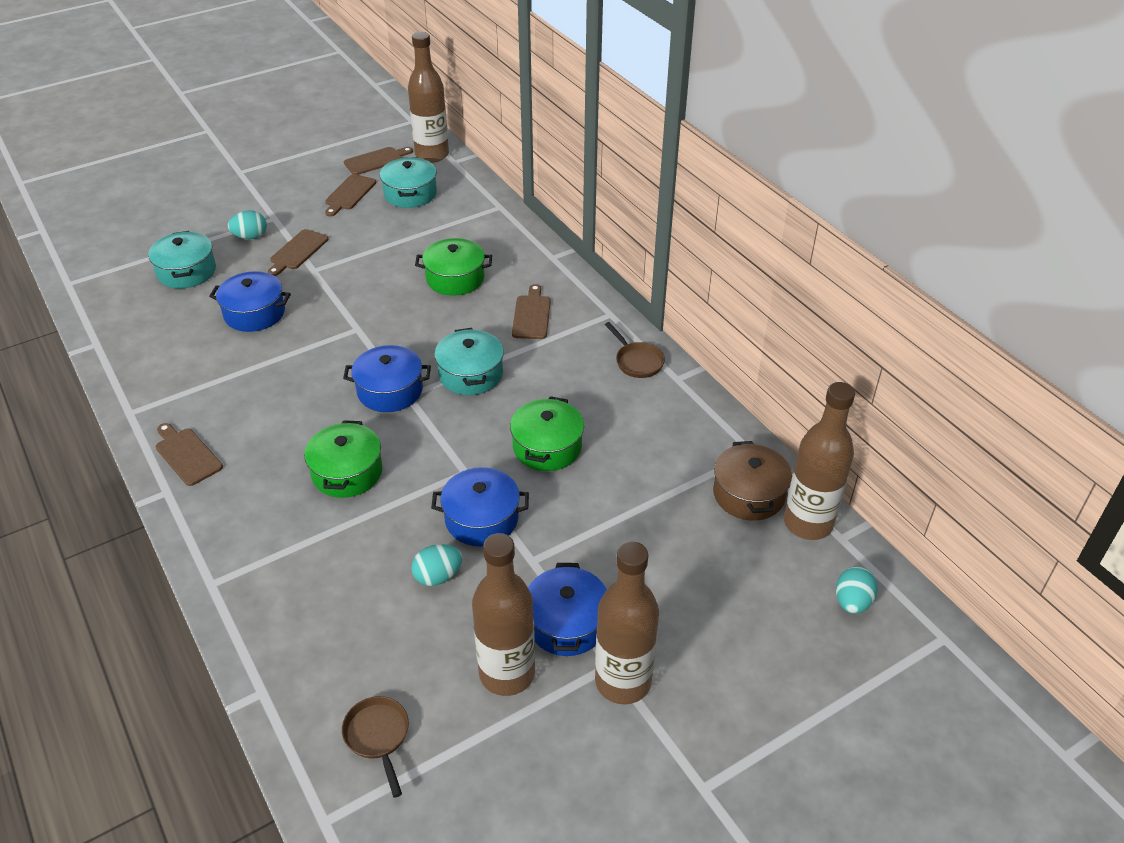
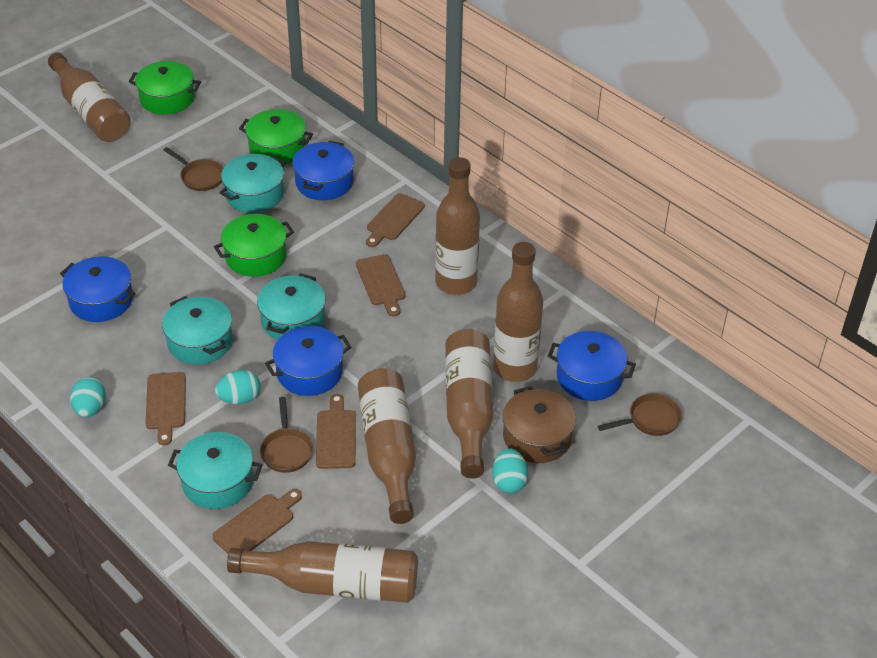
brown bottle: 4 -> 6
brown pan: 2 -> 3
turquoise pot: 3 -> 4

